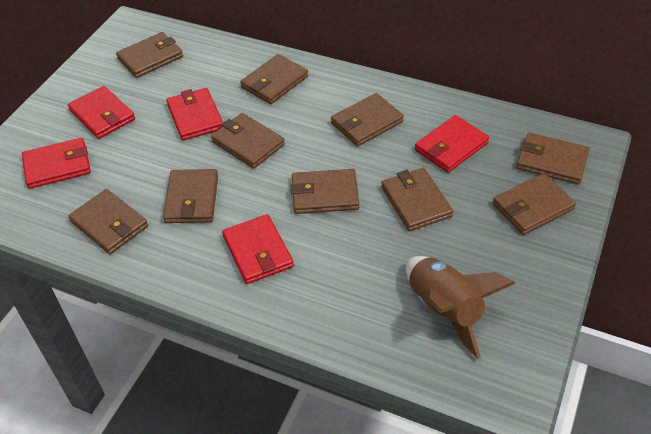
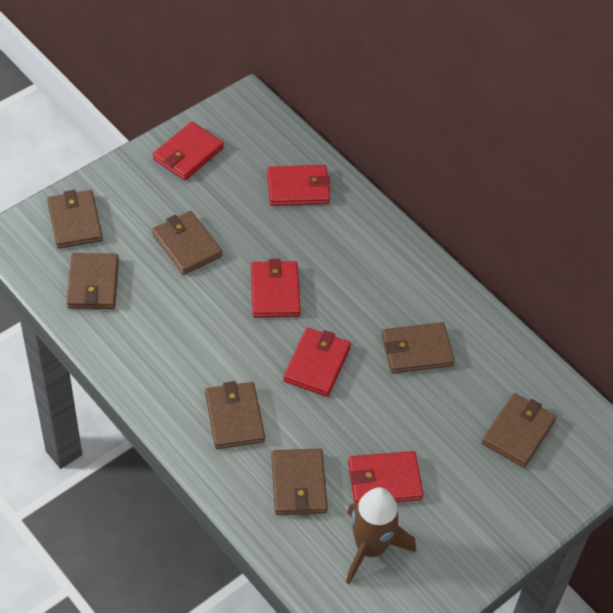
brown wallet: 10 -> 7

